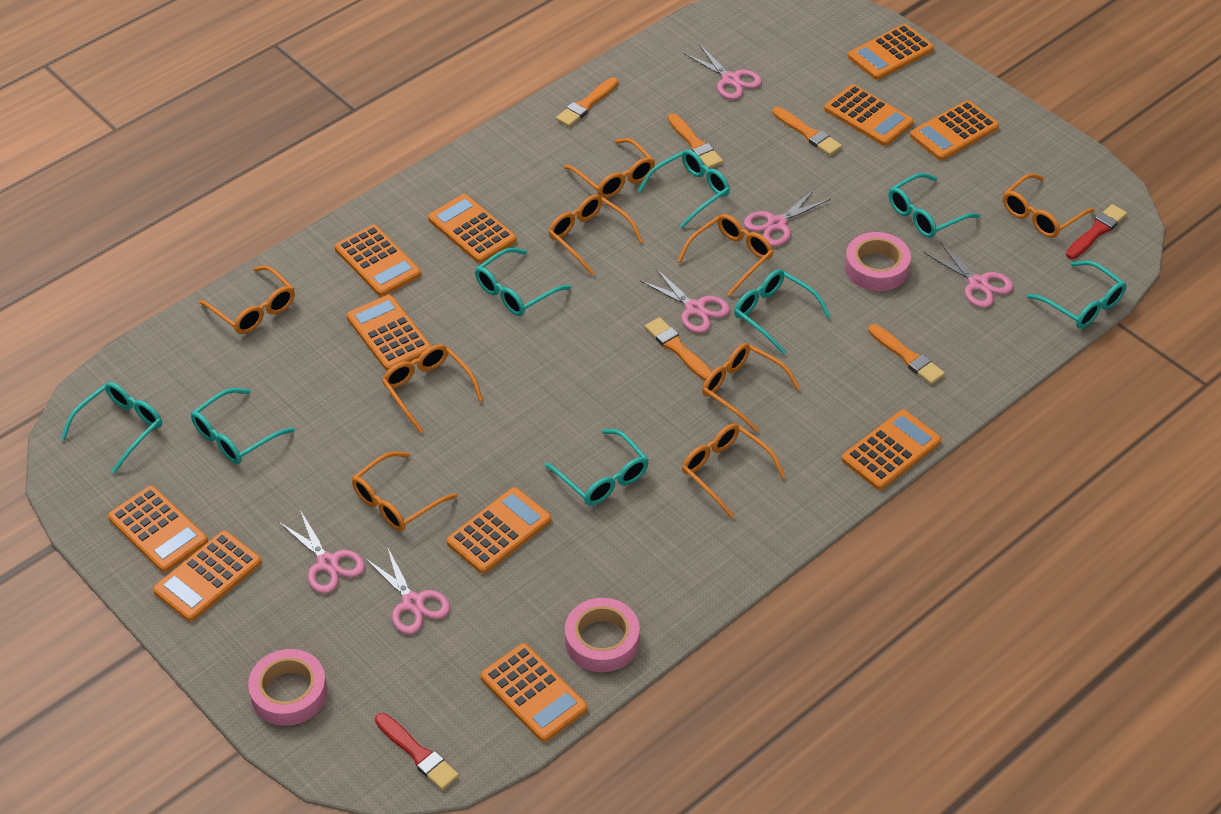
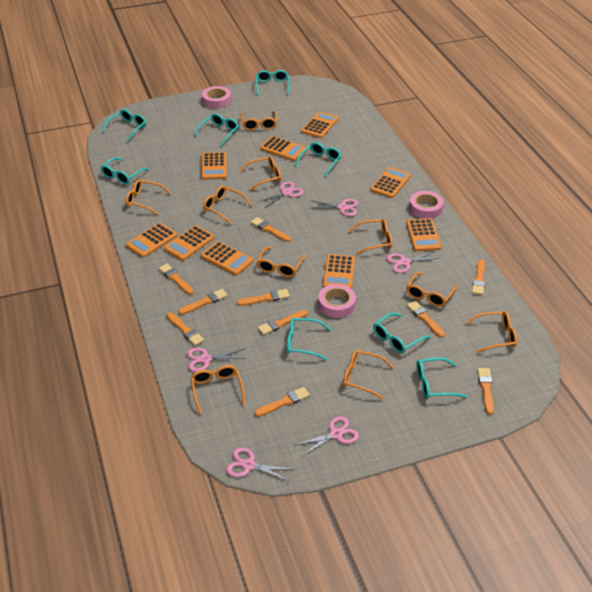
orange brush: 5 -> 10
orange calculator: 11 -> 9
orange glasses: 9 -> 10
red brush: 2 -> 0

